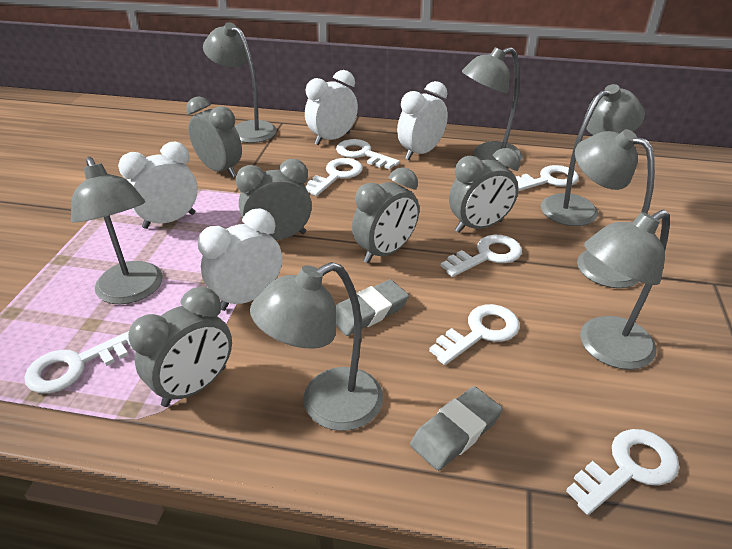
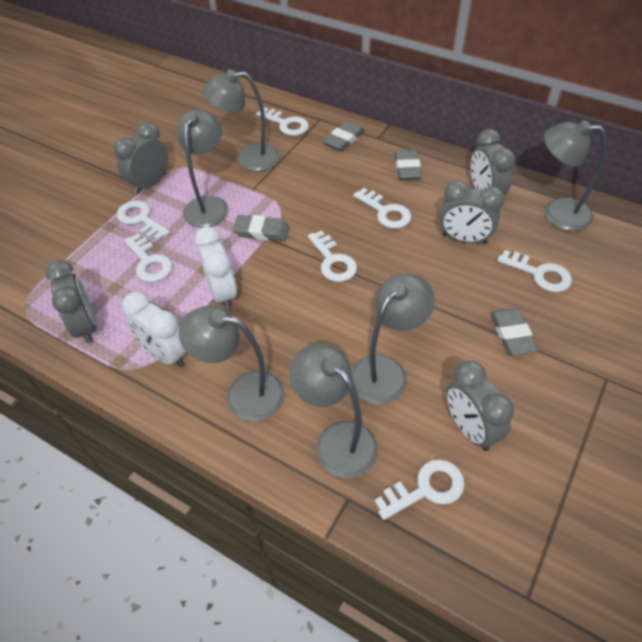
grey eraser: 2 -> 4
grey lamp: 7 -> 6
white clock: 4 -> 2

